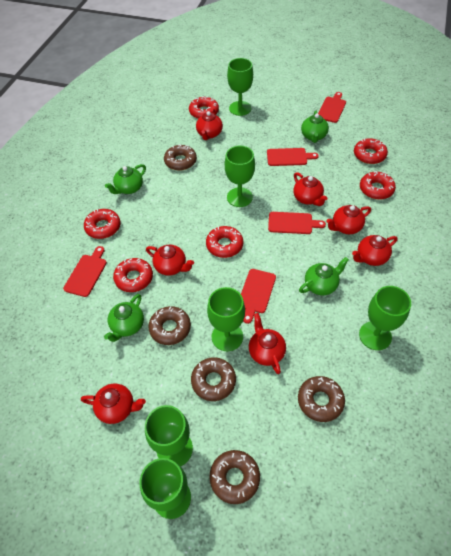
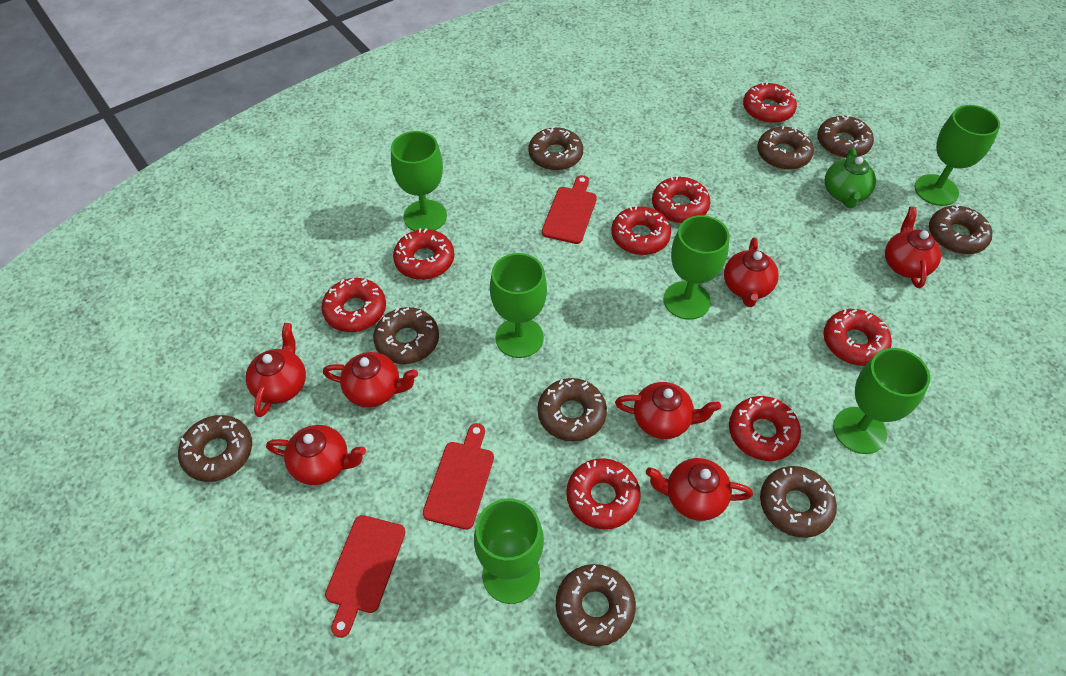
brown donut: 5 -> 9
green teapot: 4 -> 1
red cutting board: 5 -> 3
red donut: 6 -> 8

